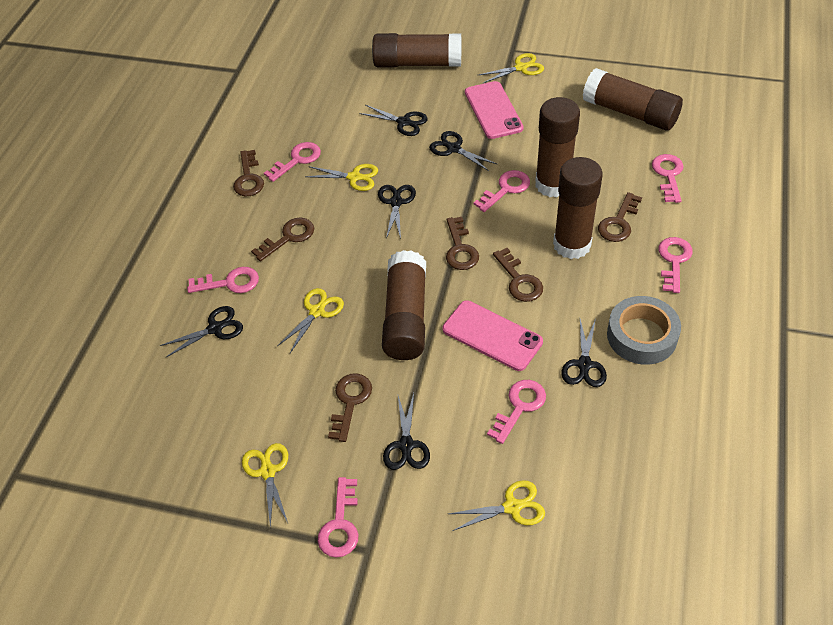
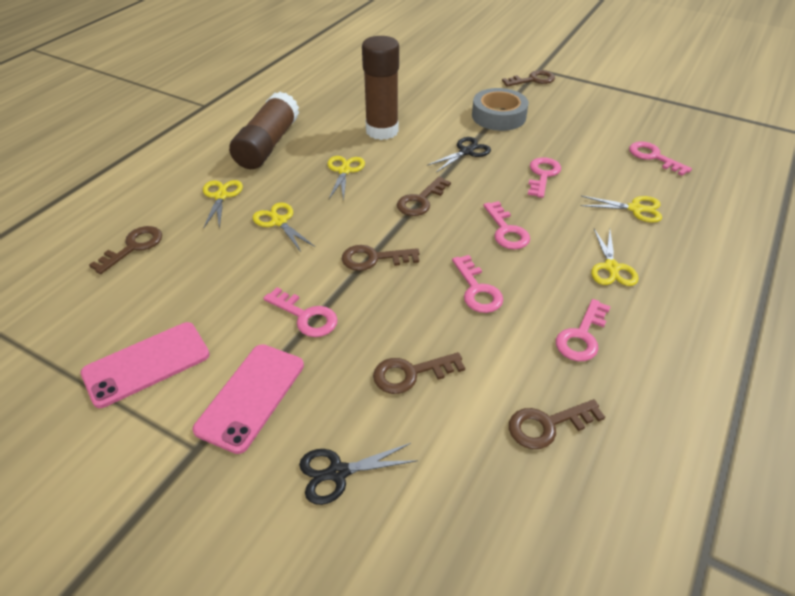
black scissors: 6 -> 2
brown glue stick: 5 -> 2
pink key: 7 -> 6

